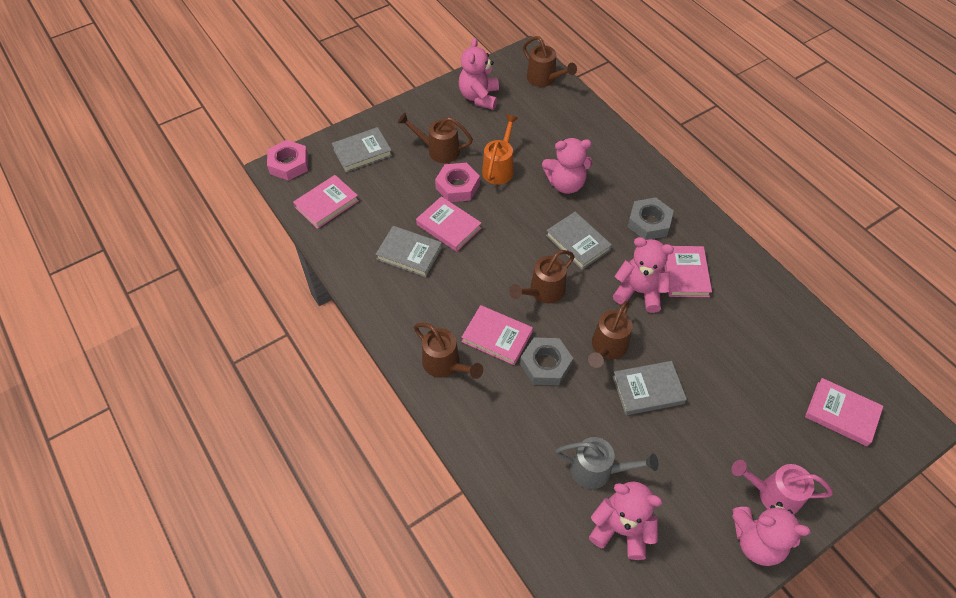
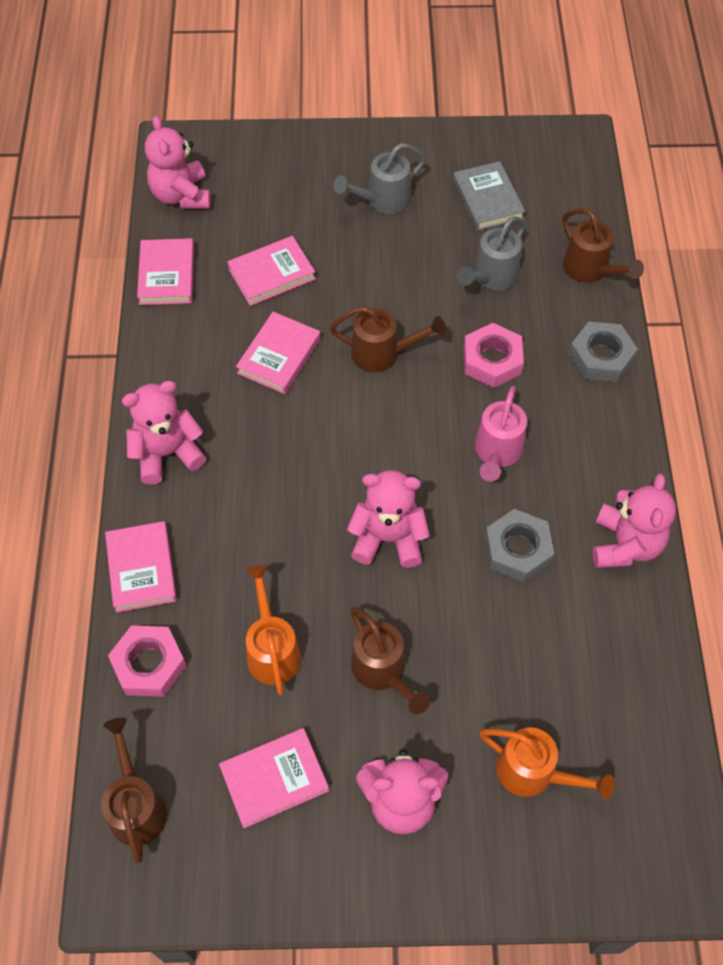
brown watering can: 5 -> 4
grey book: 4 -> 1
grey watering can: 1 -> 2
orange watering can: 1 -> 2

